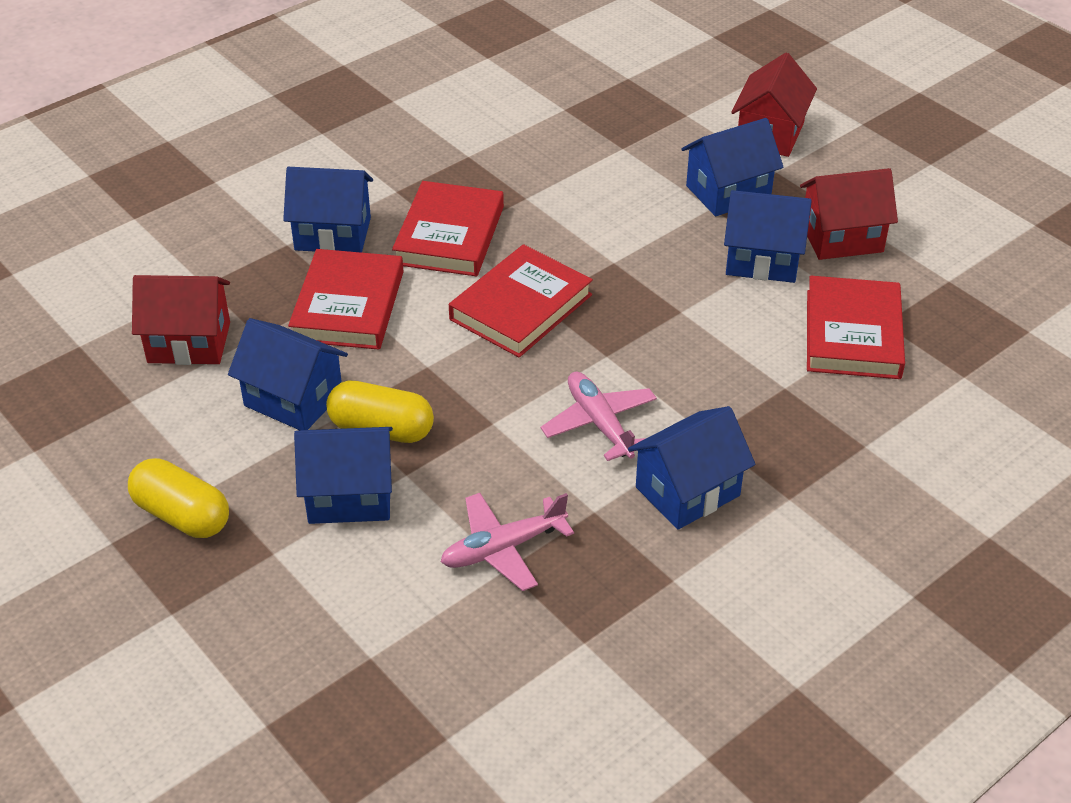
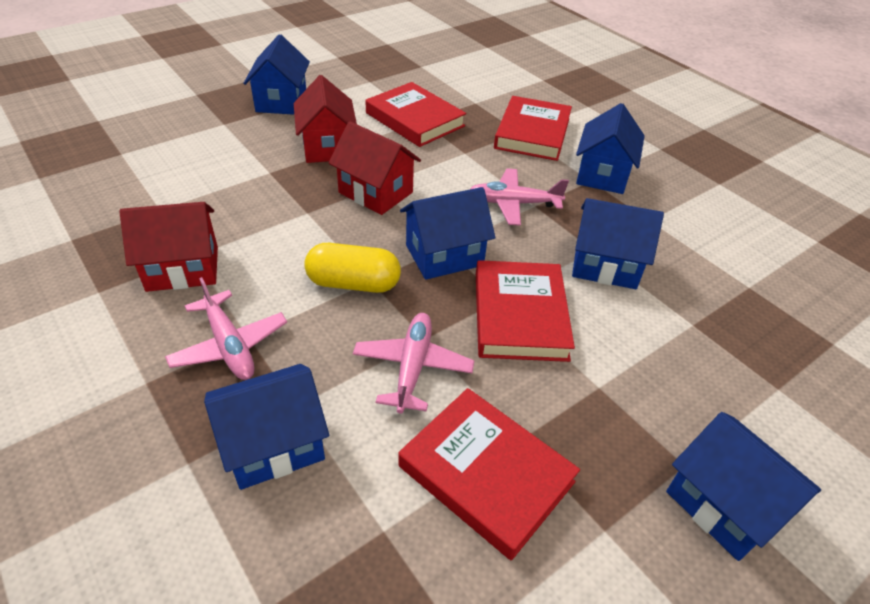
pink plane: 2 -> 3
yellow capsule: 2 -> 1

